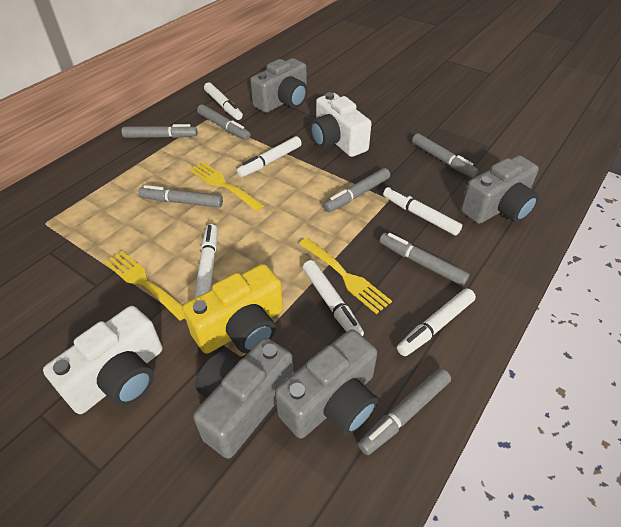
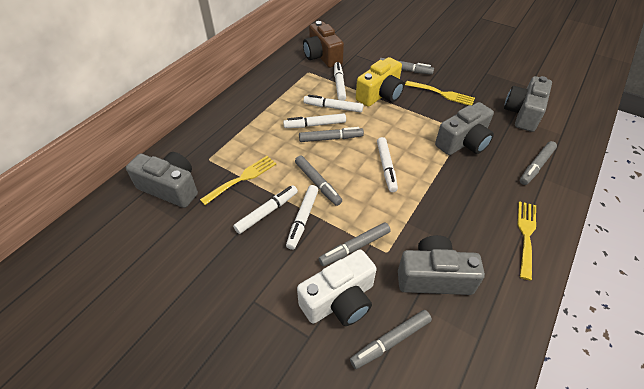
brown camera: 0 -> 1
grey marker: 7 -> 6
white camera: 2 -> 1

